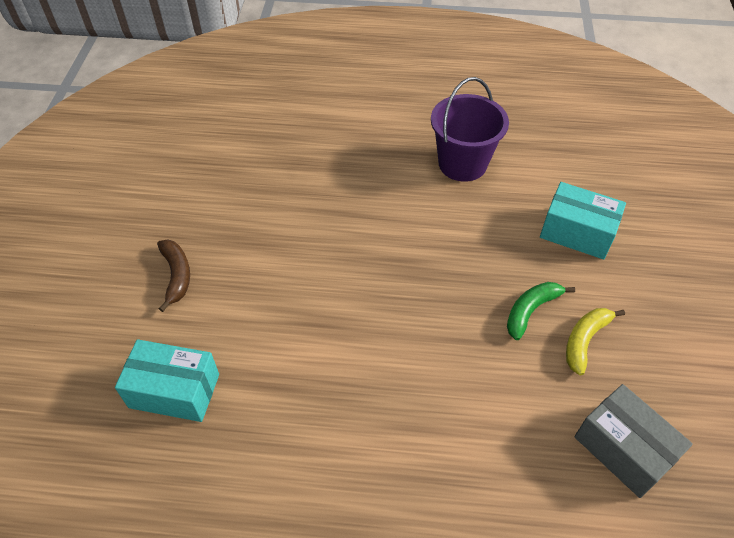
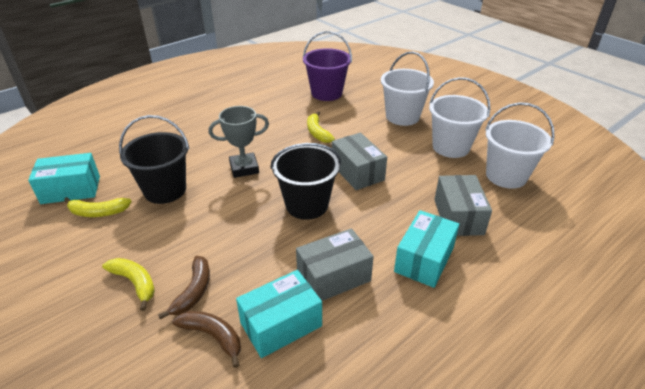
black bucket: 0 -> 2
brown banana: 1 -> 2
green banana: 1 -> 0
grey box: 1 -> 3
grey trophy: 0 -> 1
turquoise box: 2 -> 3
white bucket: 0 -> 3
yellow banana: 1 -> 3

